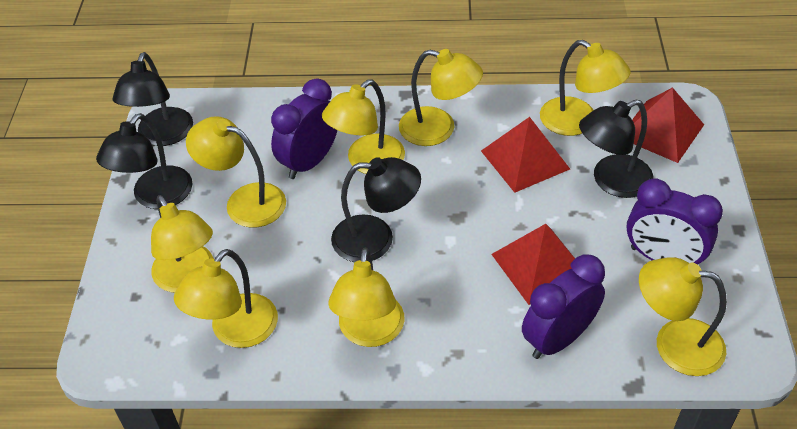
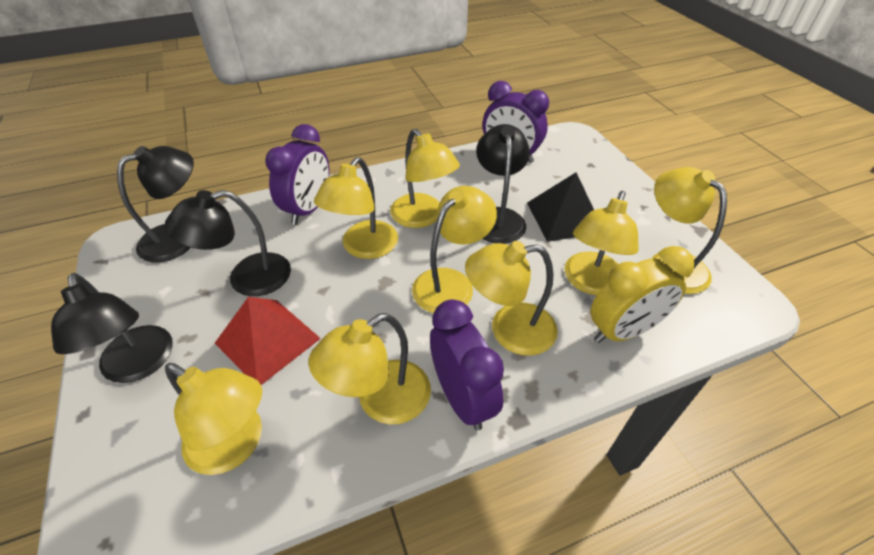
black pyramid: 0 -> 1
red pyramid: 3 -> 1
yellow clock: 0 -> 1

